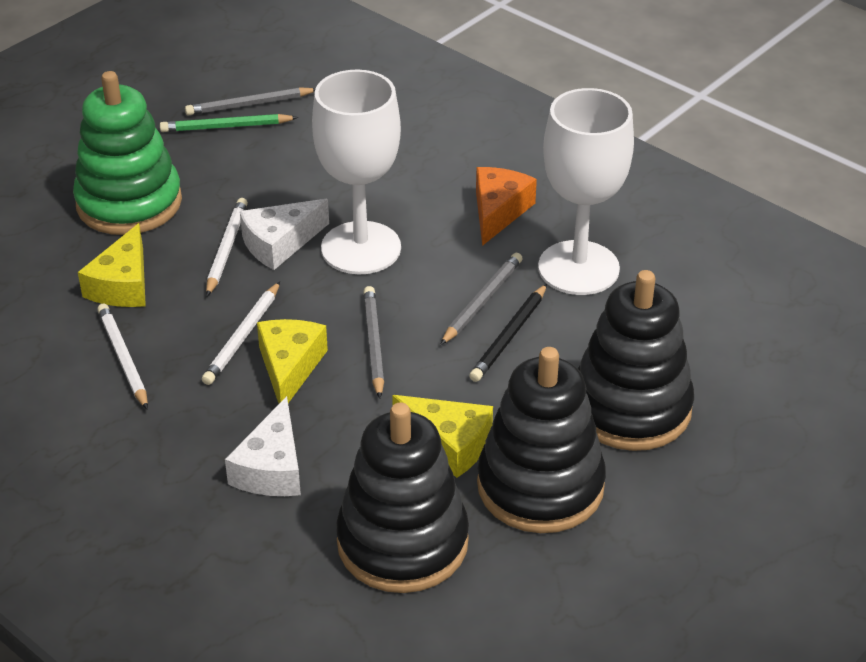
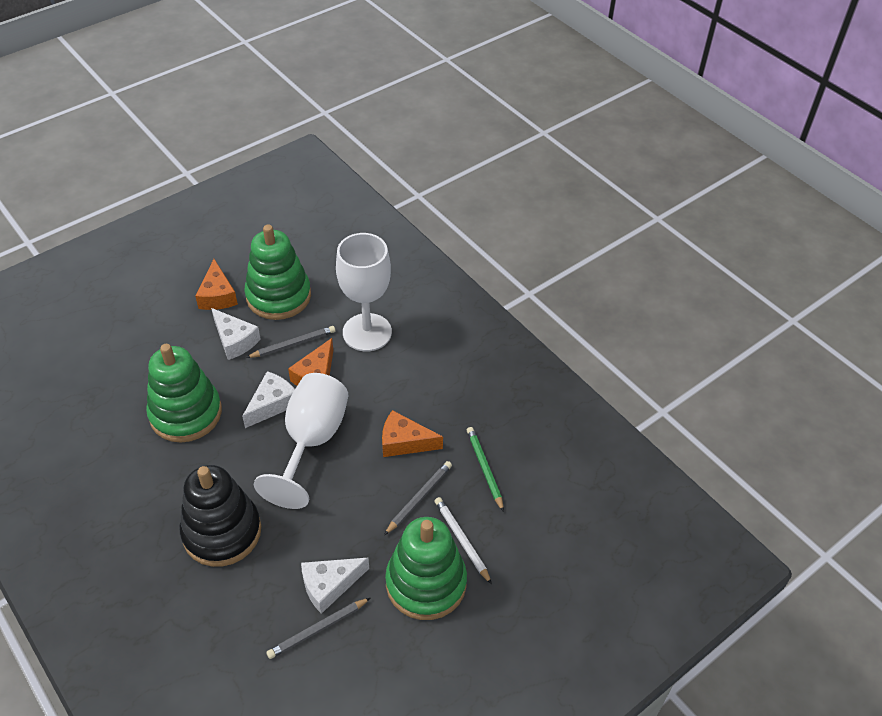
black pencil: 1 -> 0
black stacking toy: 3 -> 1
green stacking toy: 1 -> 3
orange cheese: 1 -> 3
white cheese: 2 -> 3
white pencil: 3 -> 1
yellow cheese: 3 -> 0

